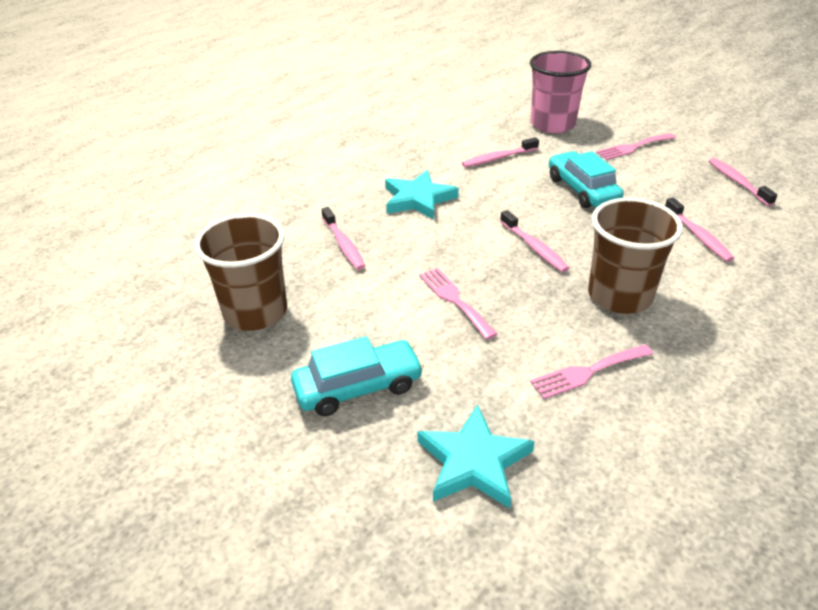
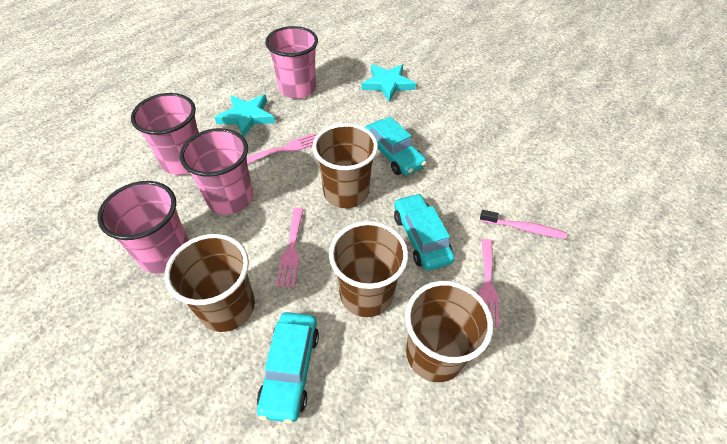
brown cup: 2 -> 4
pink cup: 1 -> 4
pink toothbrush: 5 -> 1
turquoise car: 2 -> 3

